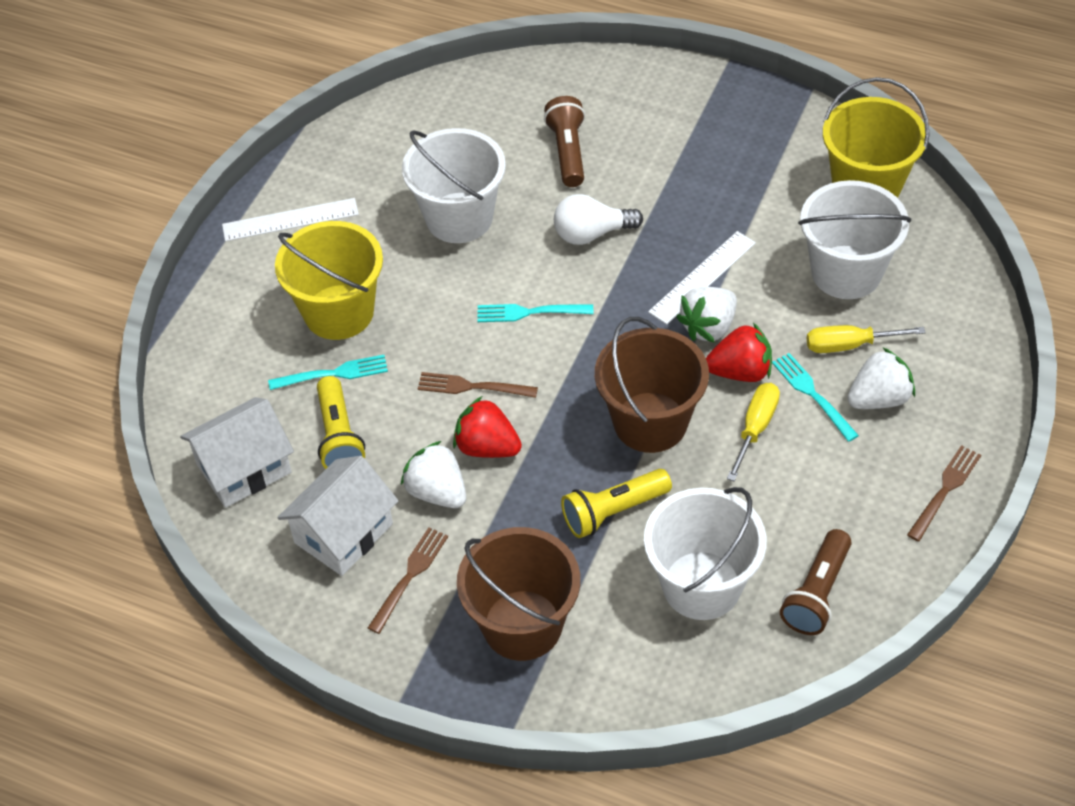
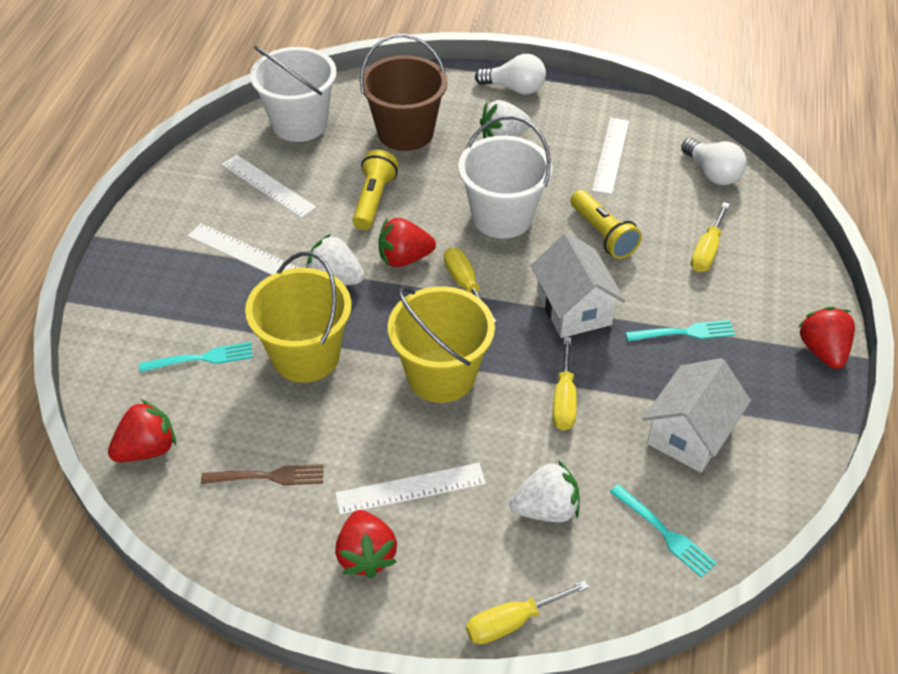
brown bucket: 2 -> 1
brown flashlight: 2 -> 0
brown fork: 3 -> 1
red strawberry: 2 -> 4
white bucket: 3 -> 2
white light bulb: 1 -> 2
white ruler: 2 -> 4
yellow screwdriver: 2 -> 4

